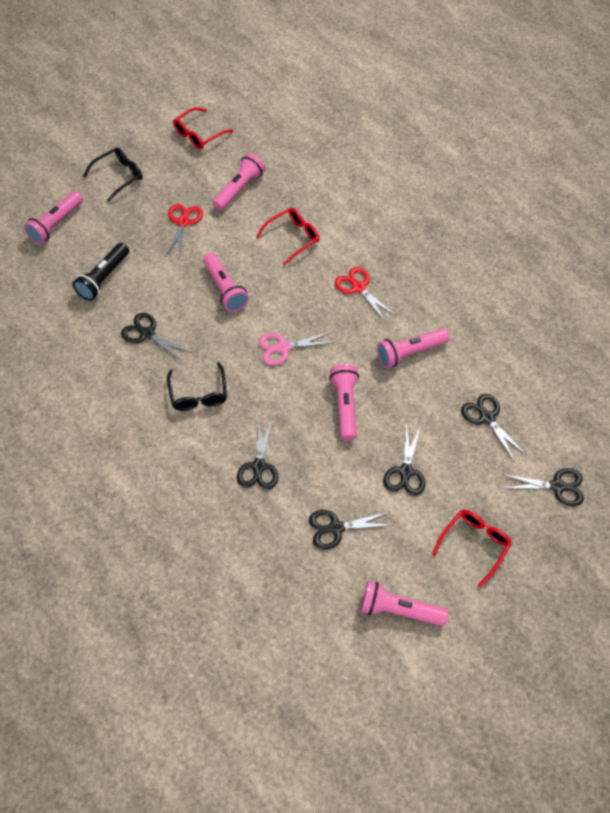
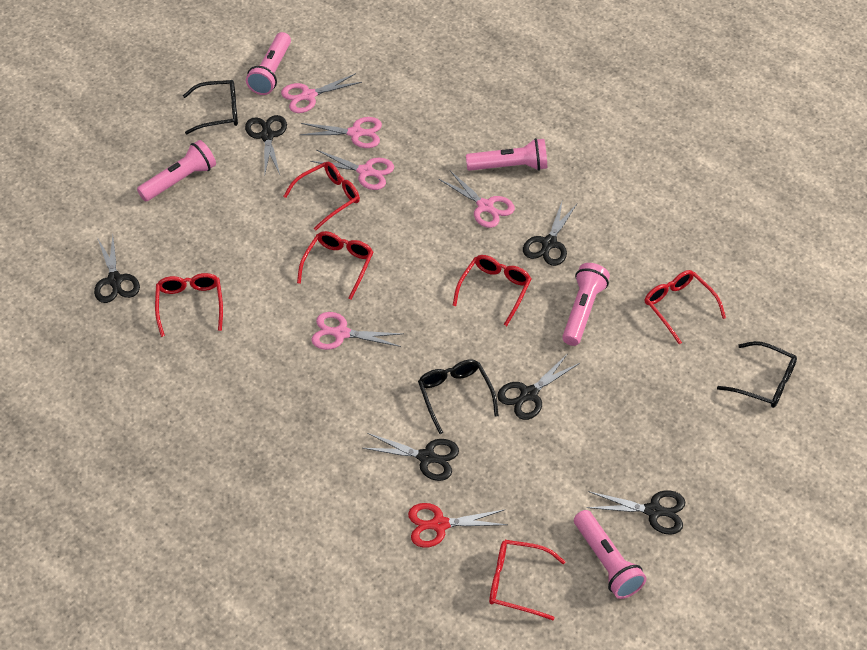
black flashlight: 1 -> 0
black glasses: 2 -> 3
pink flashlight: 6 -> 5
pink scissors: 1 -> 5
red glasses: 3 -> 6
red scissors: 2 -> 1

